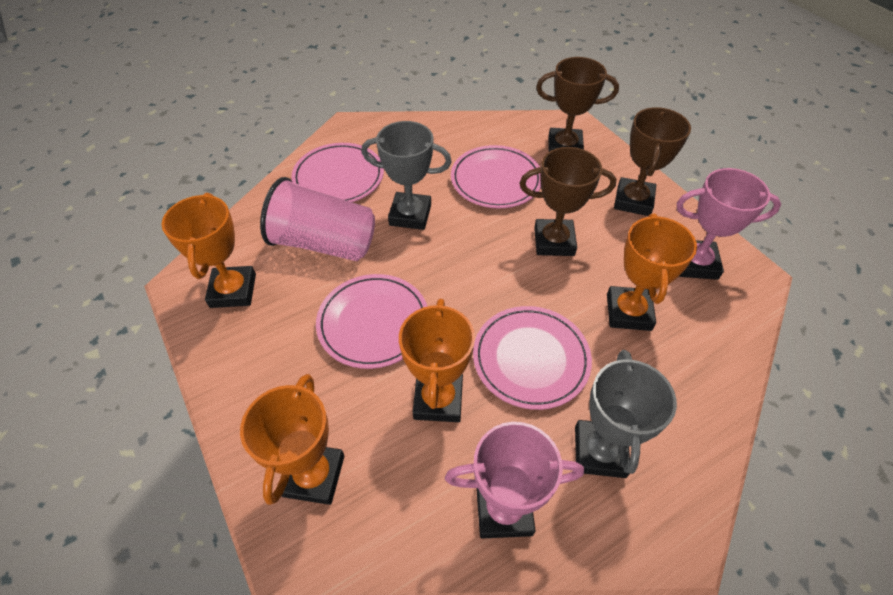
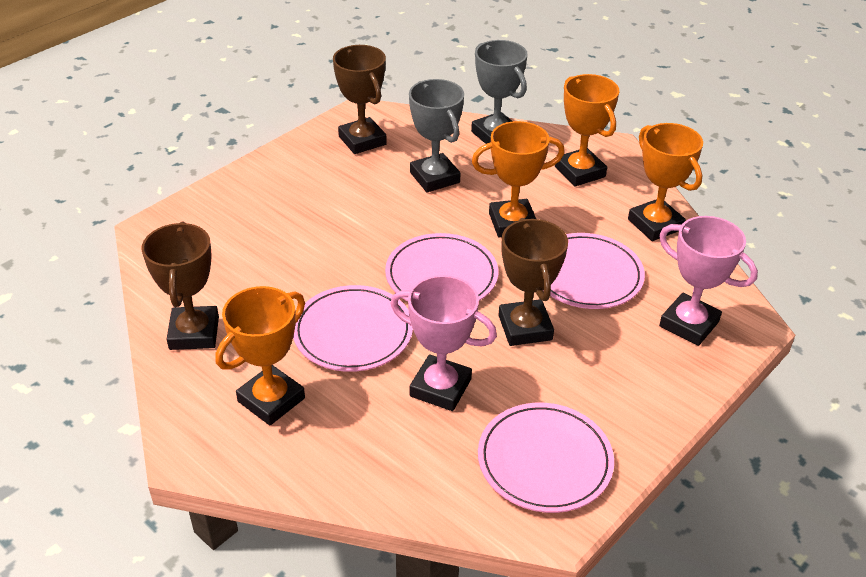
pink cup: 1 -> 0

